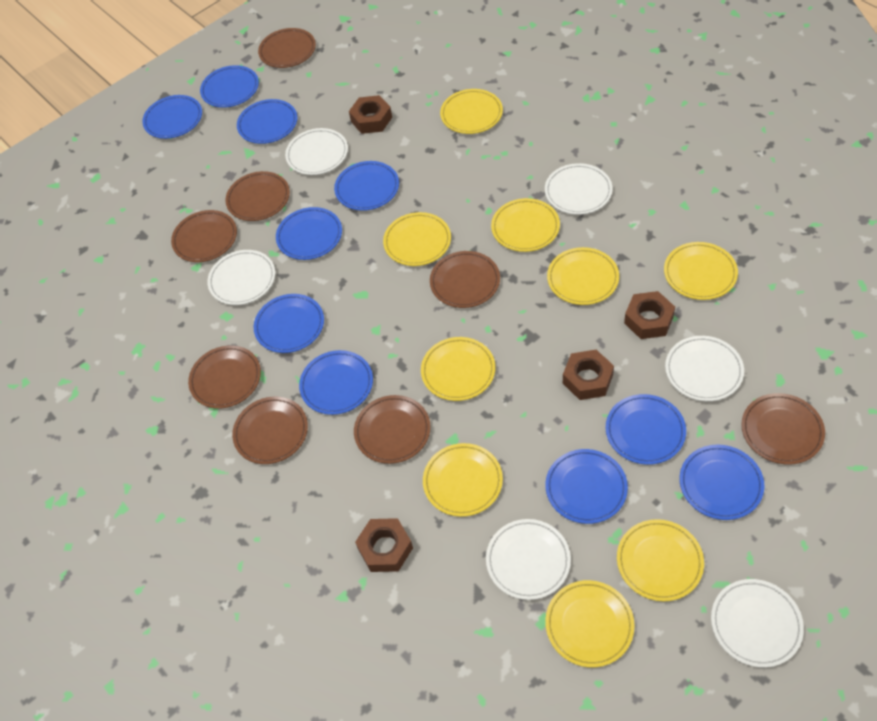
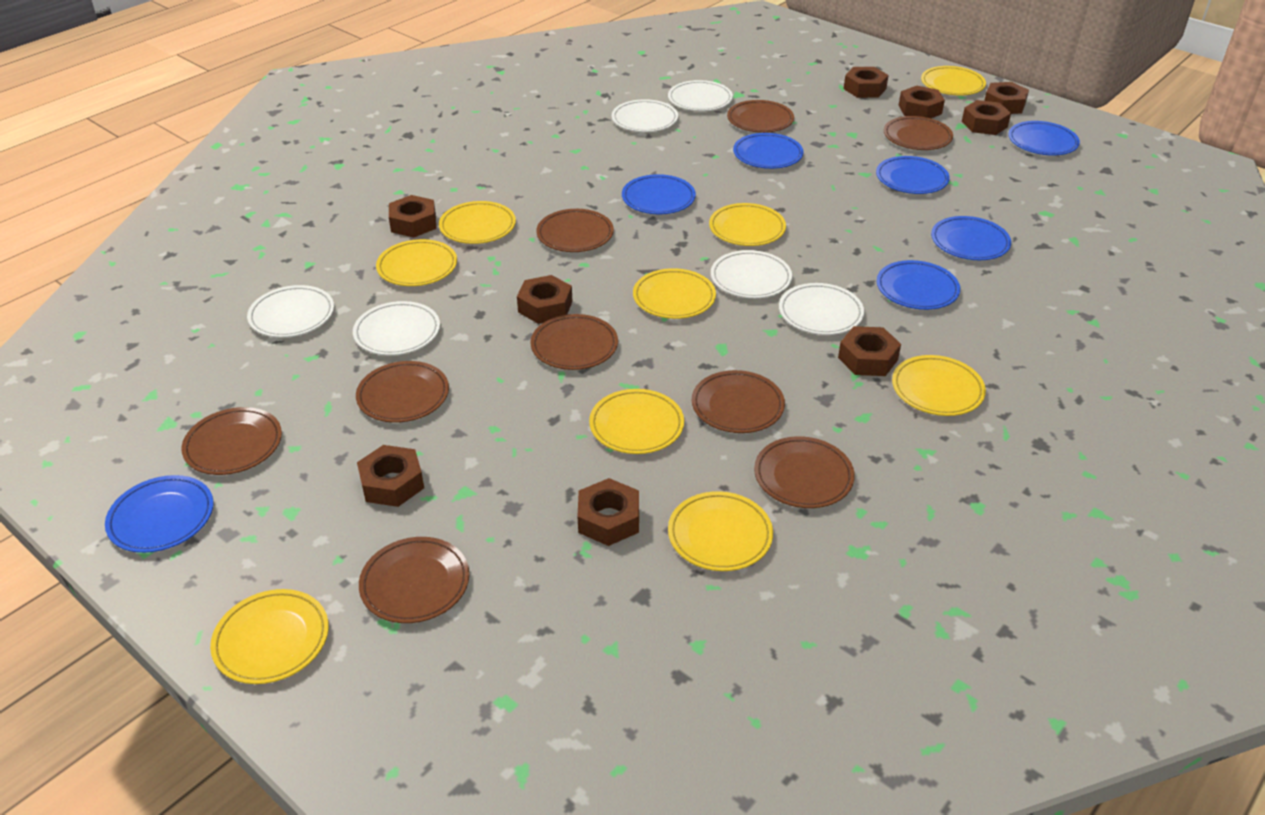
blue plate: 10 -> 7
brown nut: 4 -> 9
brown plate: 8 -> 9

